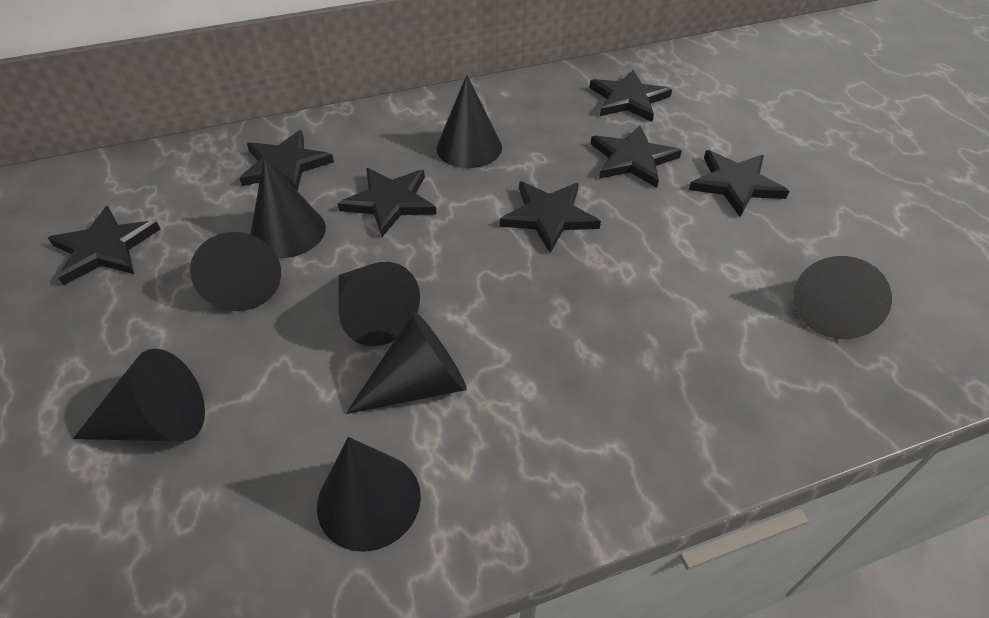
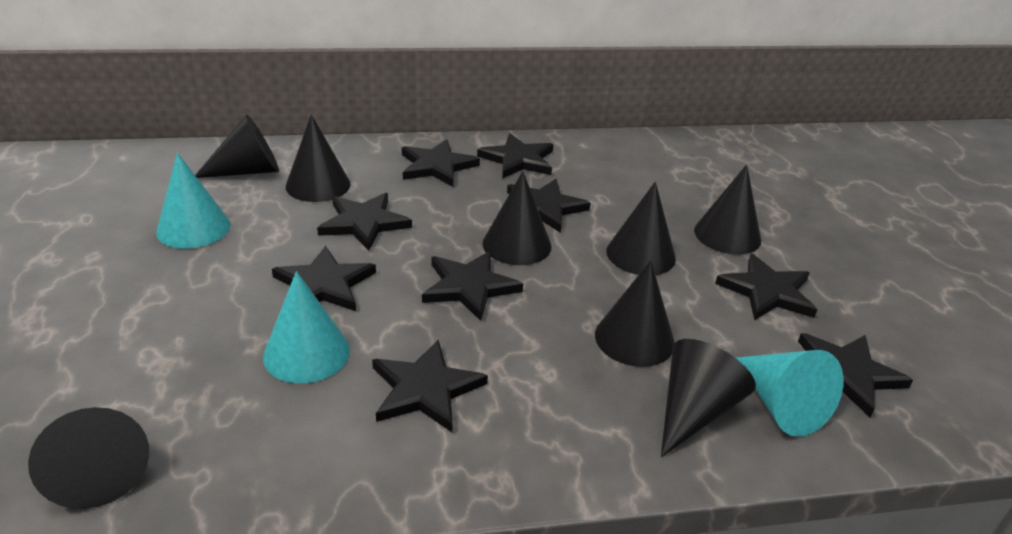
black star: 7 -> 9
turquoise cone: 0 -> 3

